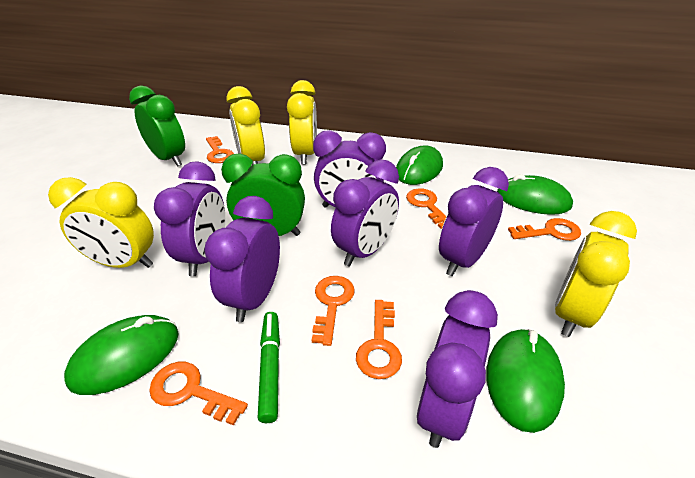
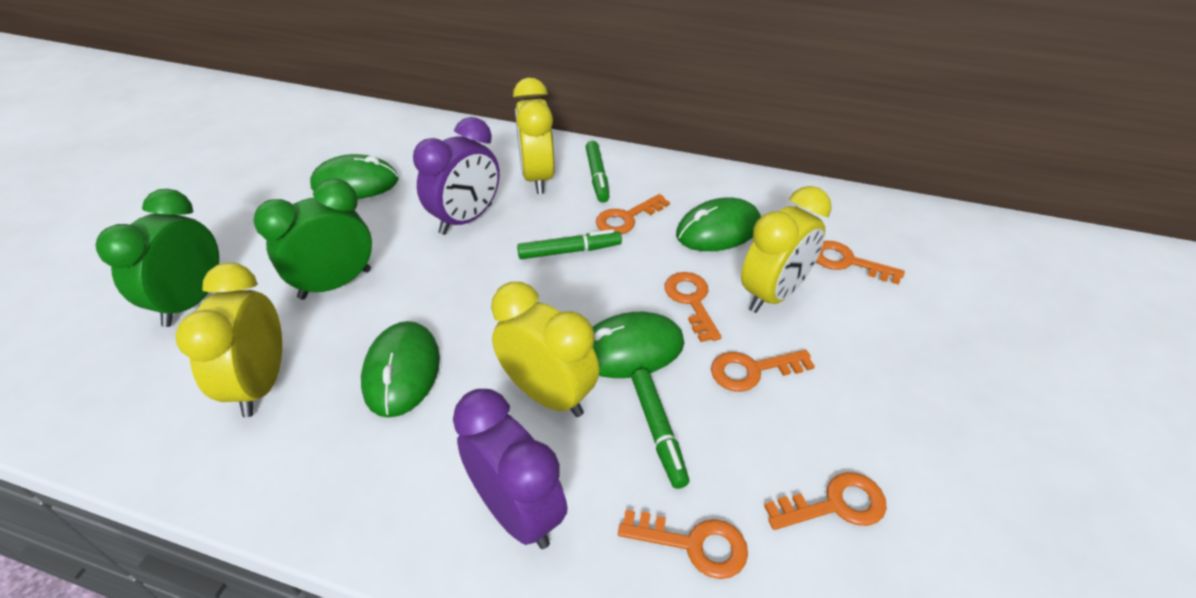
green marker: 1 -> 3
purple clock: 6 -> 2

